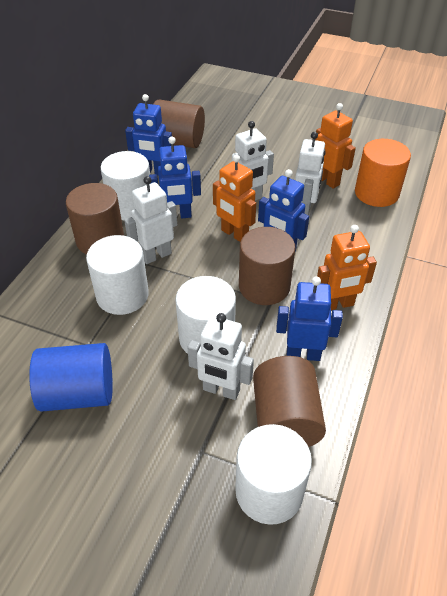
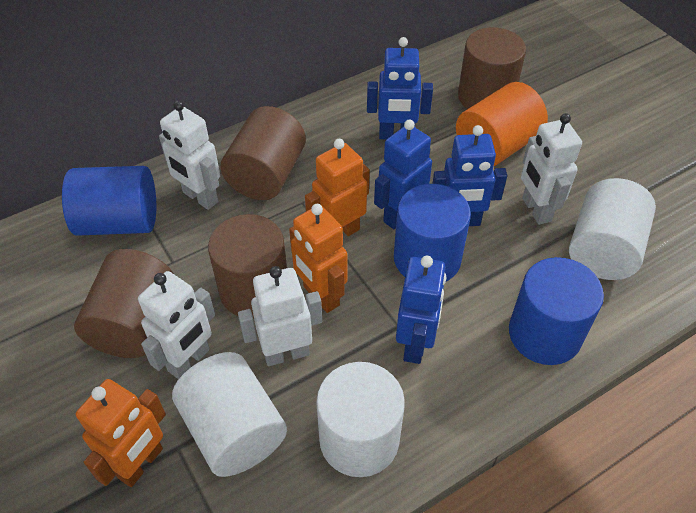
blue cylinder: 1 -> 3
white cylinder: 4 -> 3

